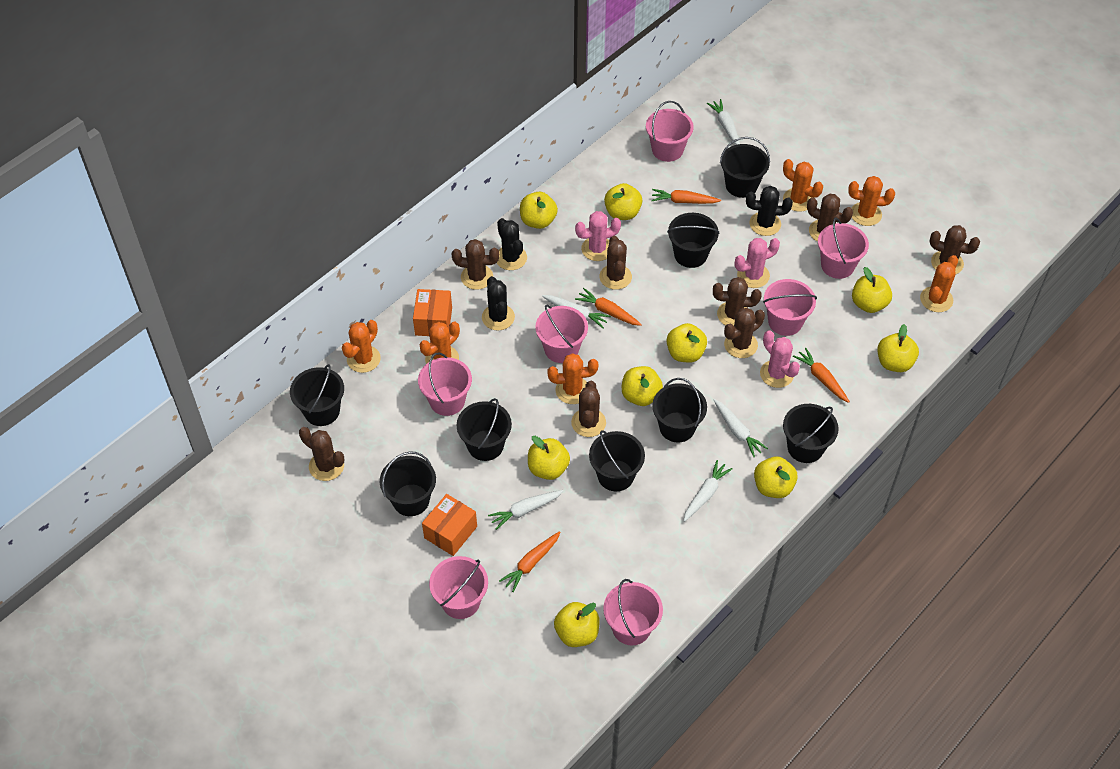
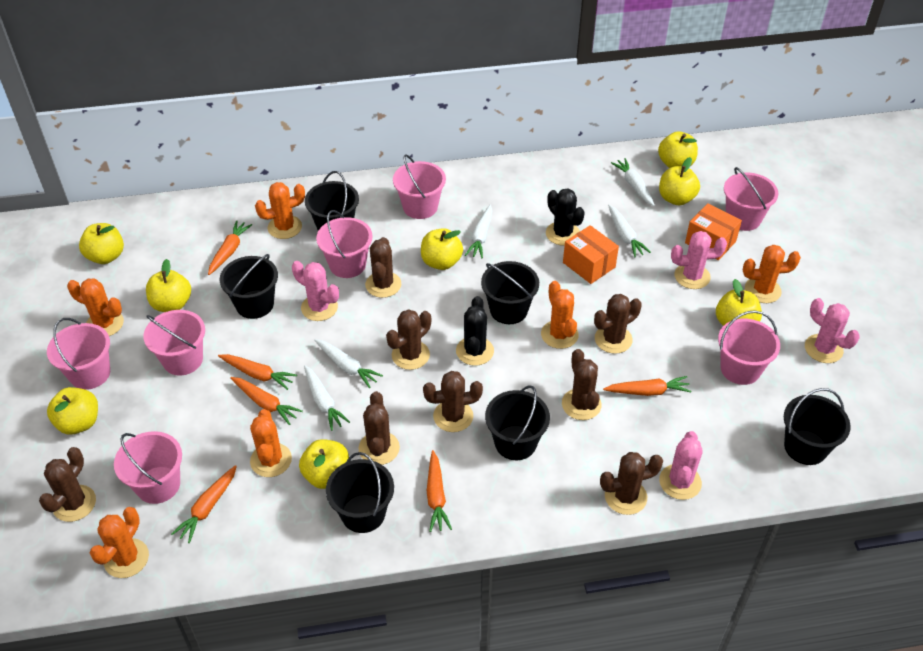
black bucket: 8 -> 6
black cactus: 3 -> 2
orange carrot: 4 -> 6
pink cactus: 3 -> 4
yellow apple: 9 -> 8

